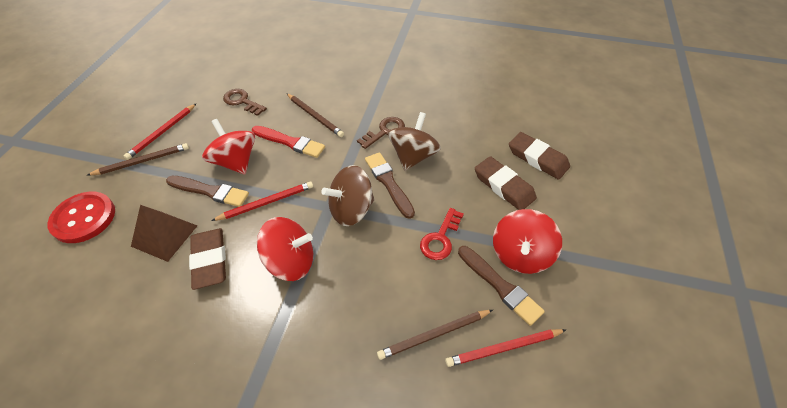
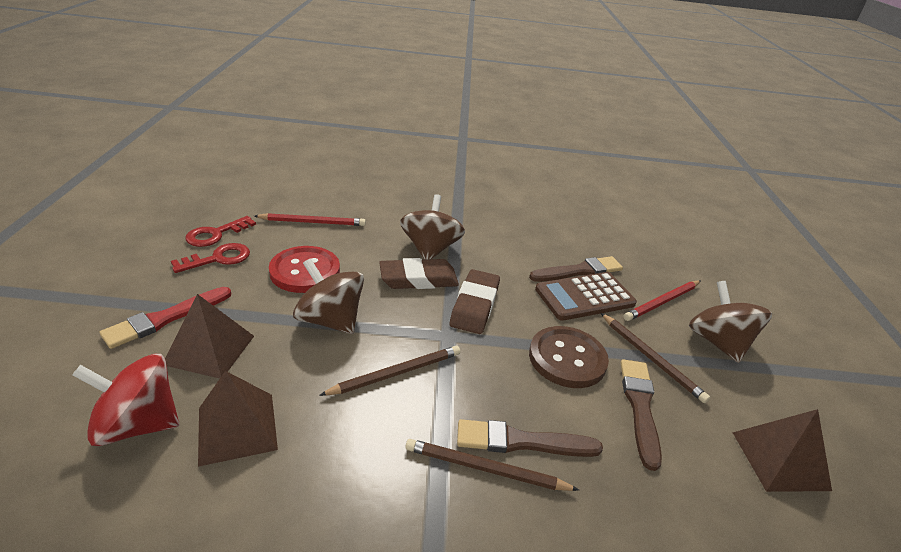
brown button: 0 -> 1
brown calculator: 0 -> 1
brown eraser: 3 -> 2
brown key: 2 -> 0
brown pyramid: 1 -> 3
brown spinning top: 2 -> 3
red key: 1 -> 2
red pencil: 3 -> 2
red spinning top: 3 -> 1

